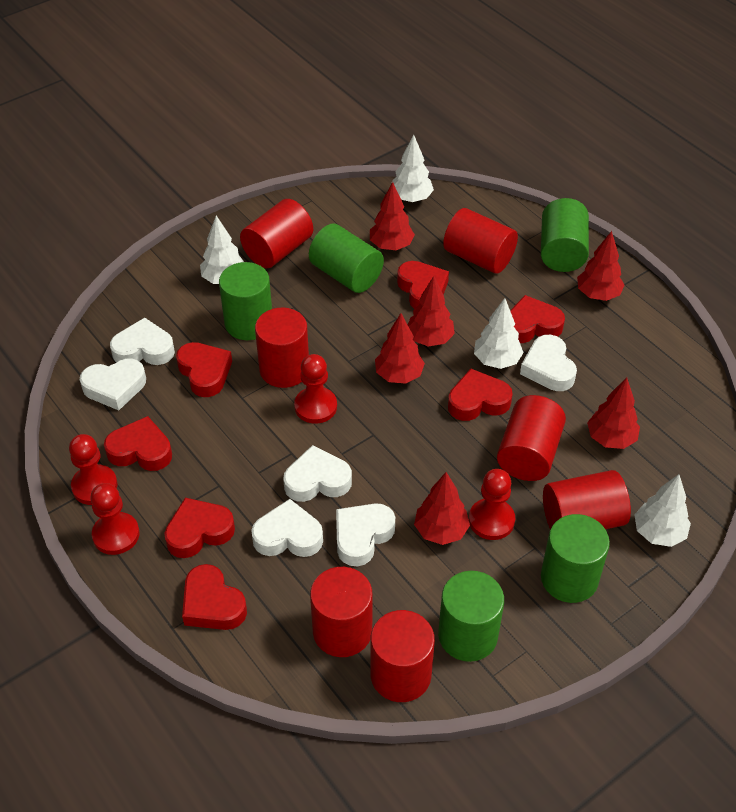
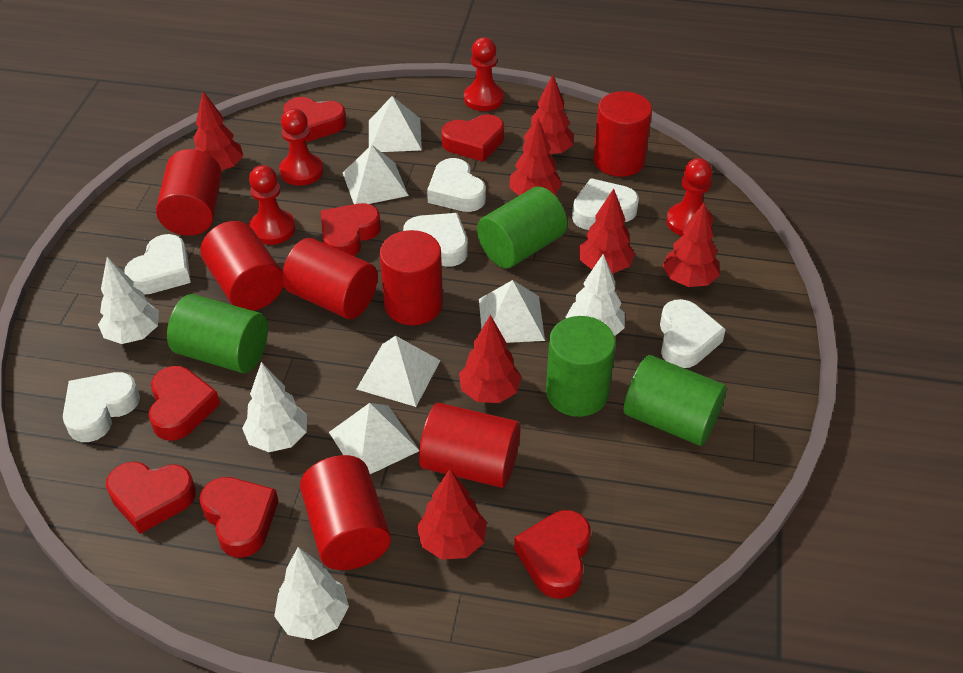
green cylinder: 5 -> 4
red tree: 6 -> 7
white pyramid: 0 -> 5

